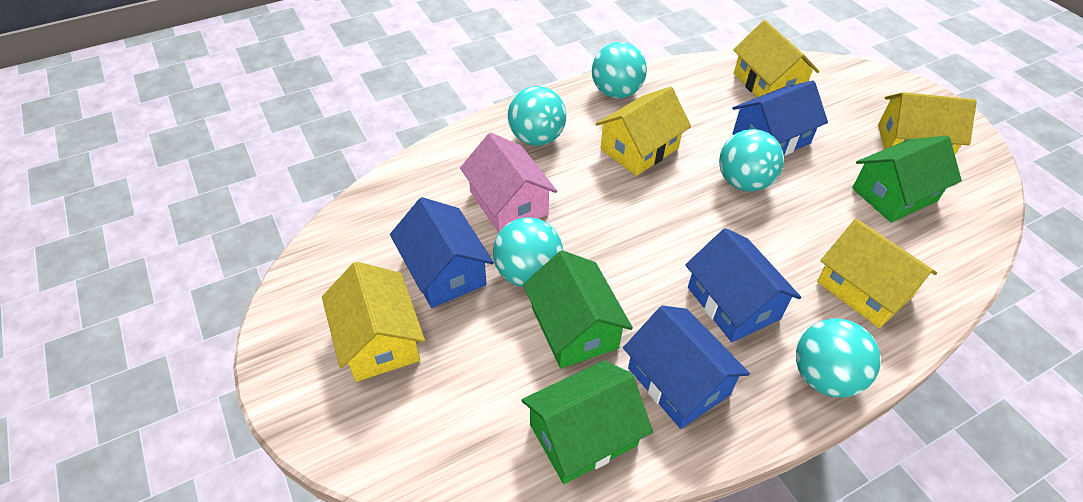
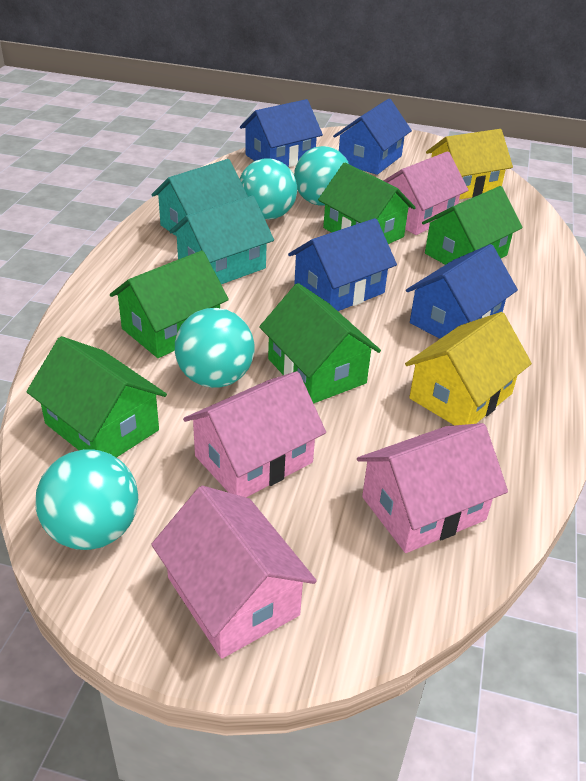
green house: 3 -> 5
pink house: 1 -> 4
turquoise ball: 5 -> 4
turquoise house: 0 -> 2
yellow house: 5 -> 2

